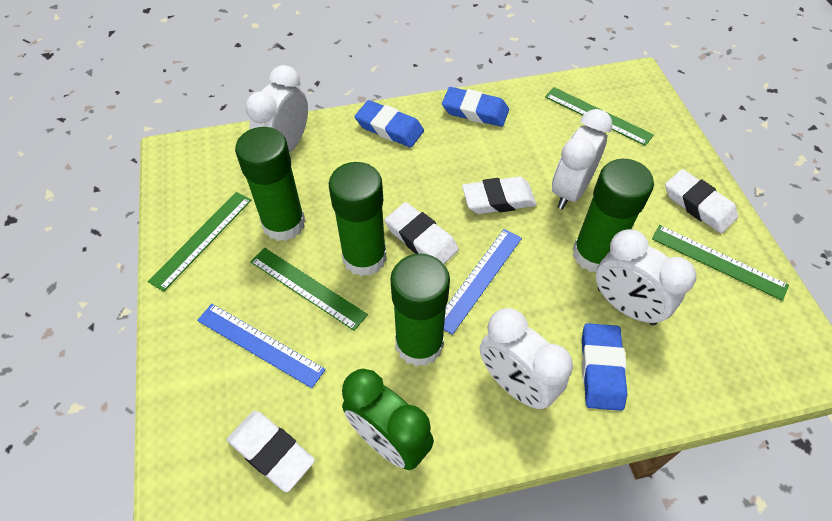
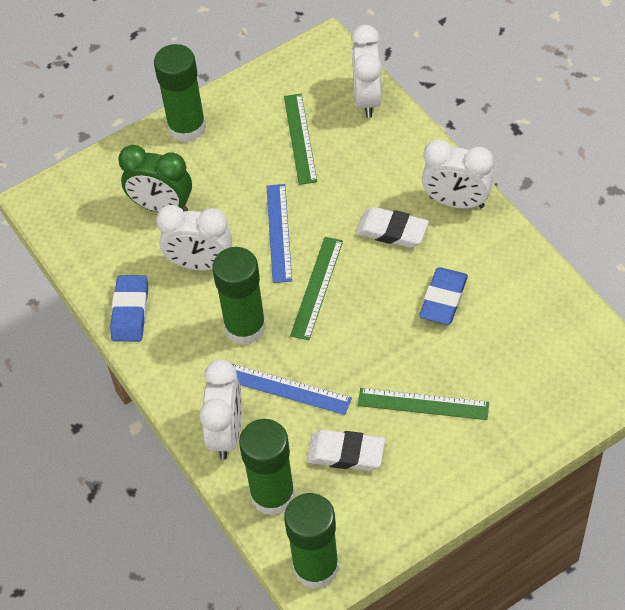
blue eraser: 3 -> 2
green ruler: 4 -> 3
white eraser: 4 -> 2

